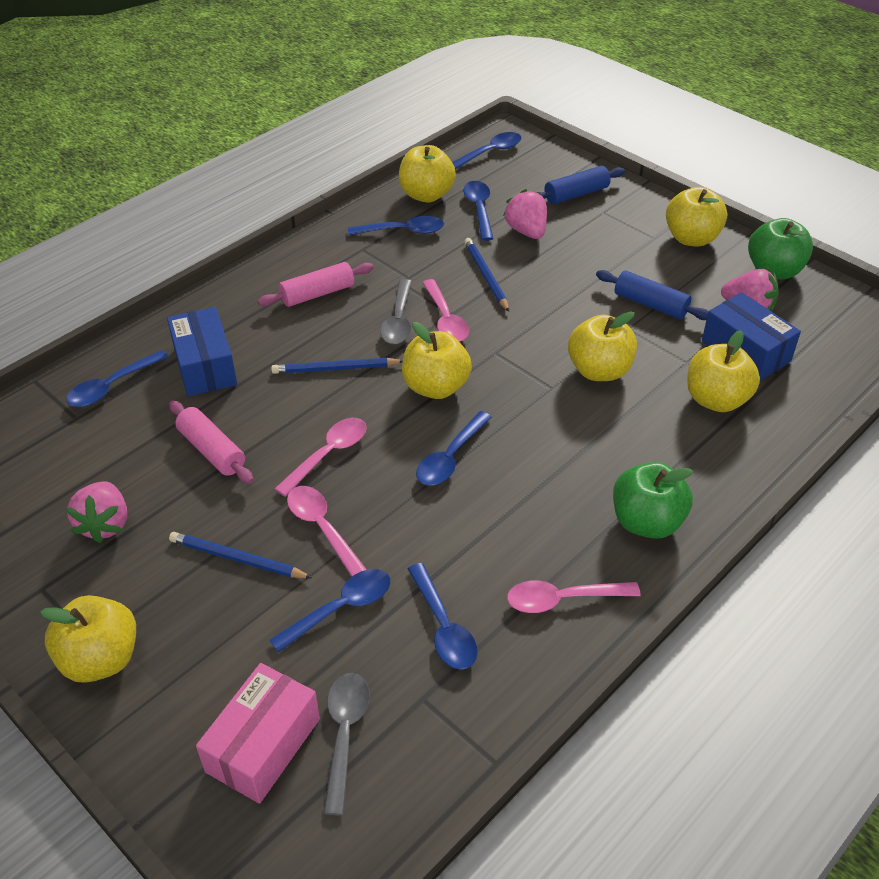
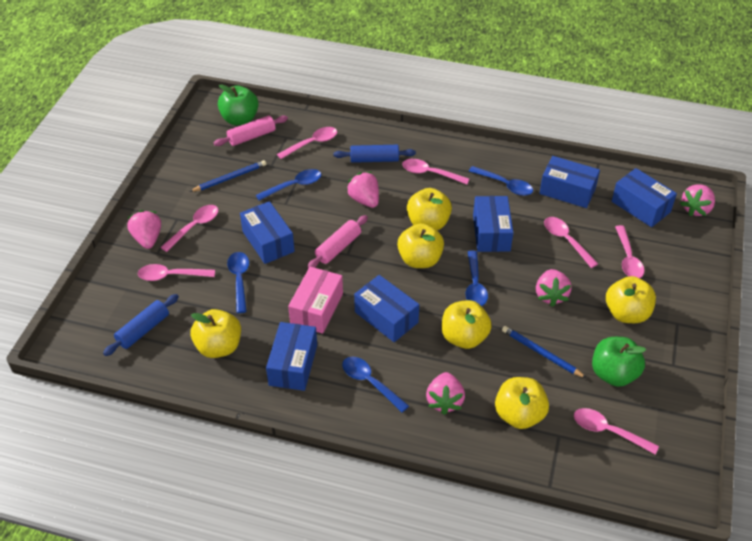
blue box: 2 -> 6
blue pencil: 3 -> 2
blue spoon: 7 -> 5
grey spoon: 2 -> 0
pink spoon: 4 -> 7
pink strawberry: 3 -> 5

